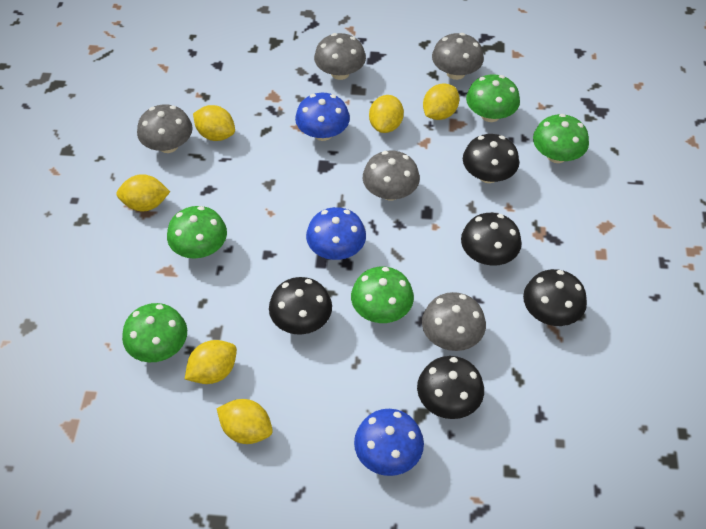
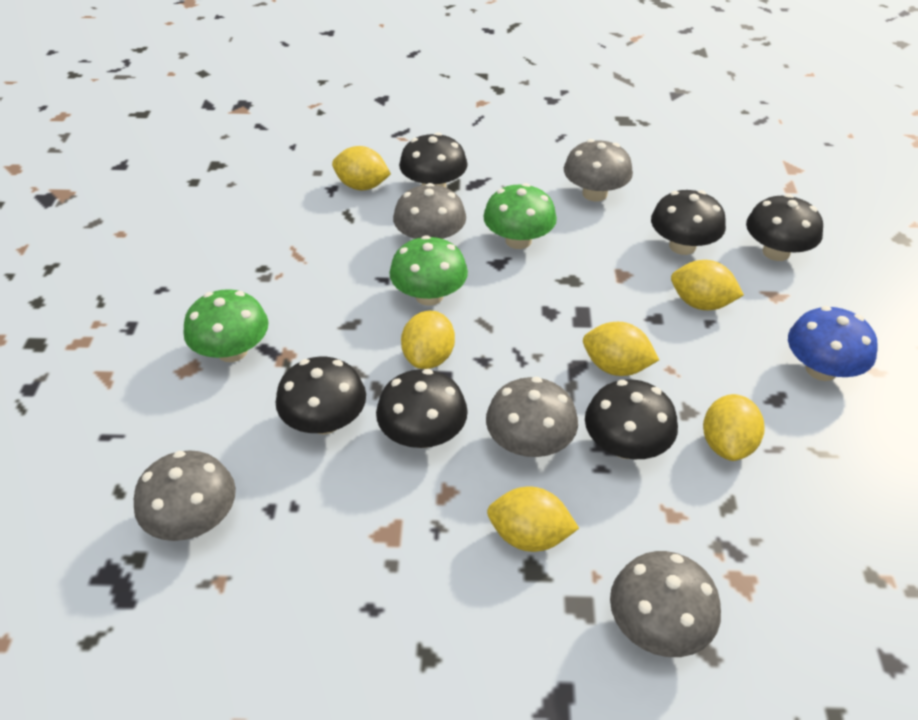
black mushroom: 5 -> 6
blue mushroom: 3 -> 1
green mushroom: 5 -> 3

